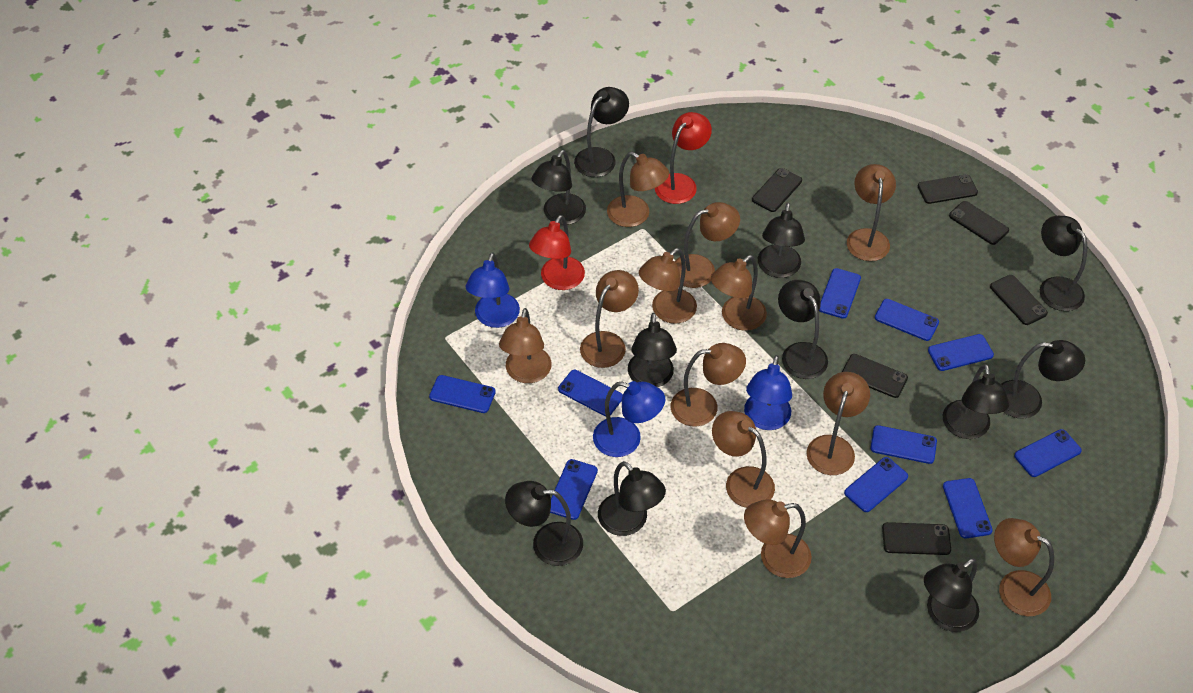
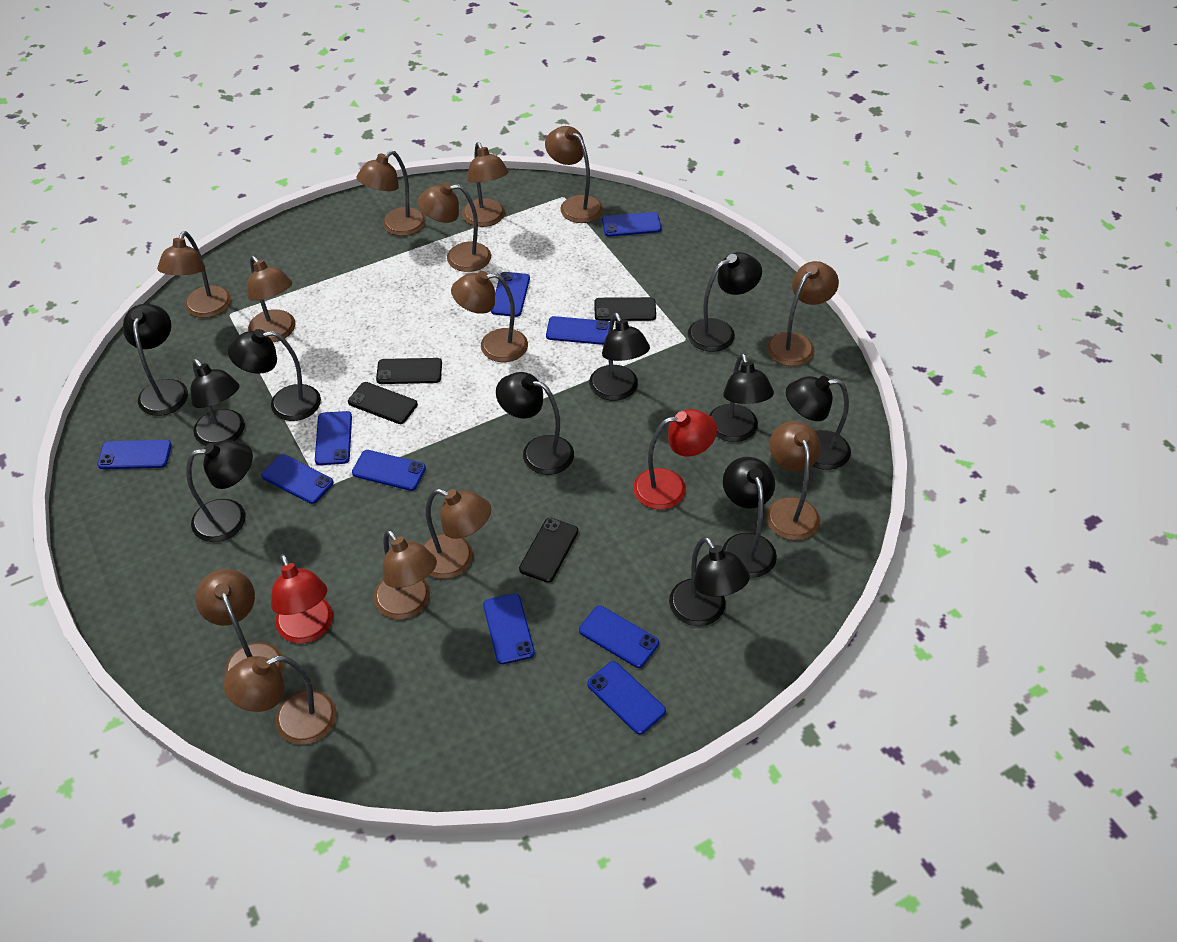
black phone: 6 -> 4
blue lamp: 3 -> 0
brown lamp: 12 -> 13

